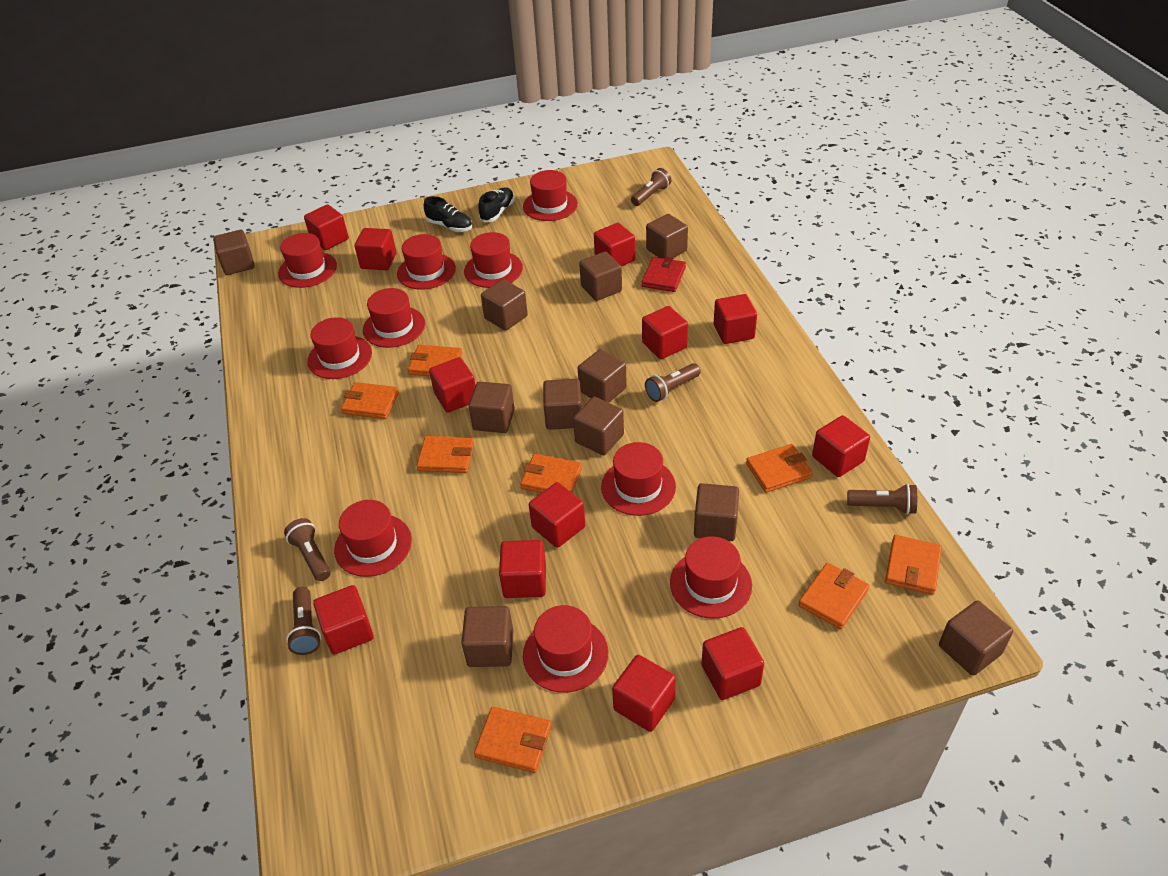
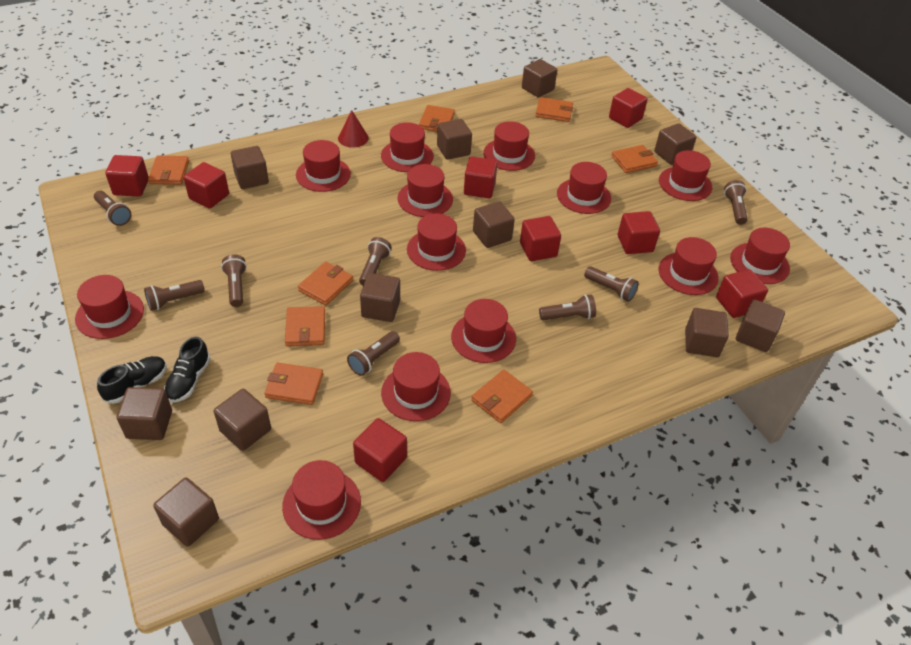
brown flashlight: 5 -> 8
red cone: 0 -> 1
red cube: 12 -> 8
red hat: 10 -> 13
red wallet: 1 -> 0

